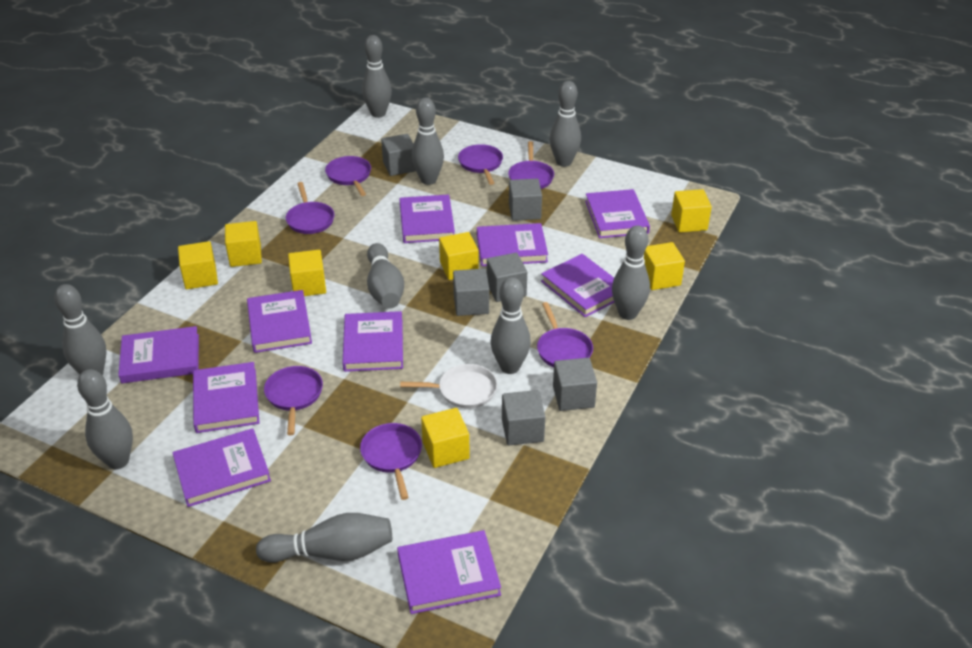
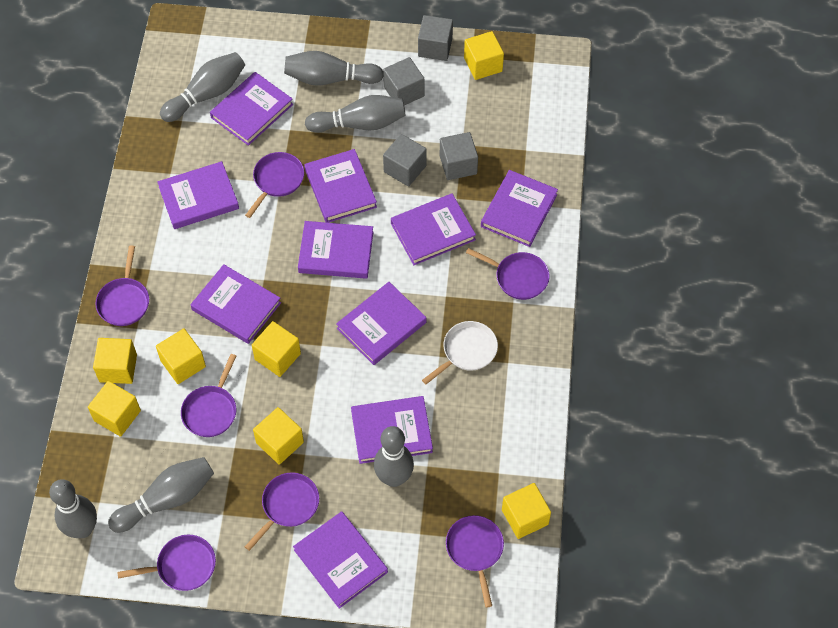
grey bowling pin: 9 -> 6
grey cube: 6 -> 4

